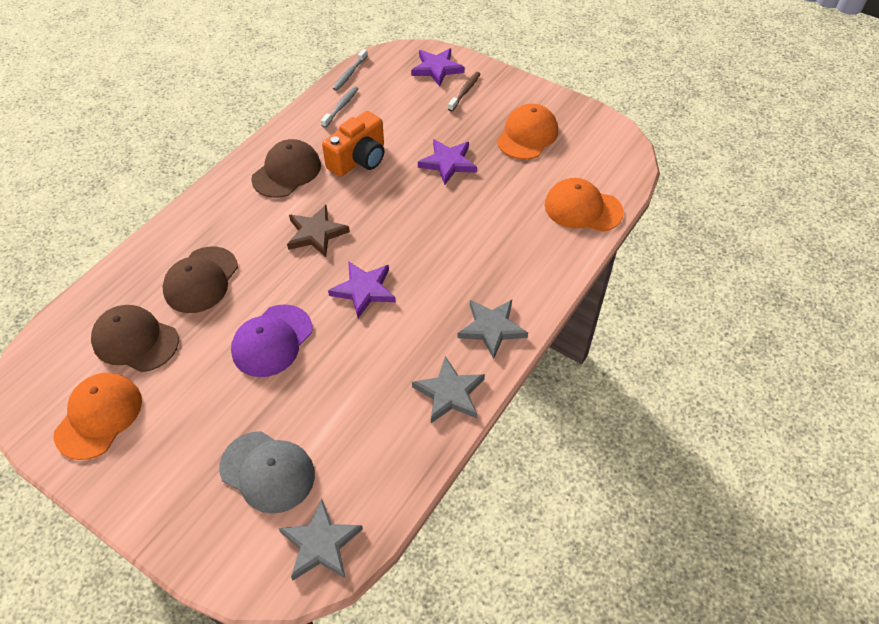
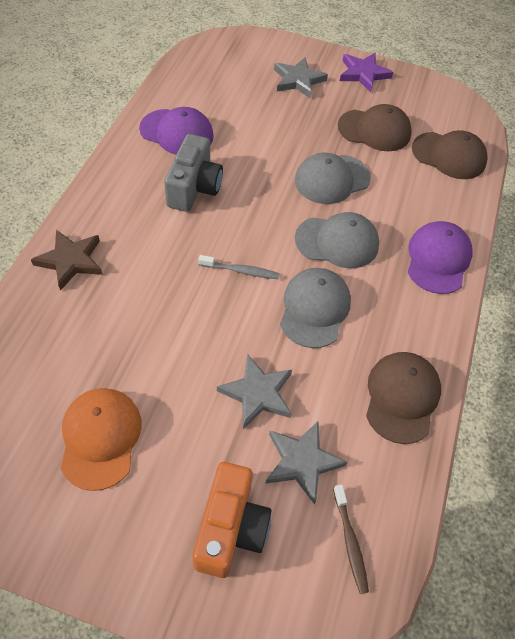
grey camera: 0 -> 1
grey cap: 1 -> 3
grey toothbrush: 2 -> 1
orange cap: 3 -> 1
purple cap: 1 -> 2
purple star: 3 -> 1

